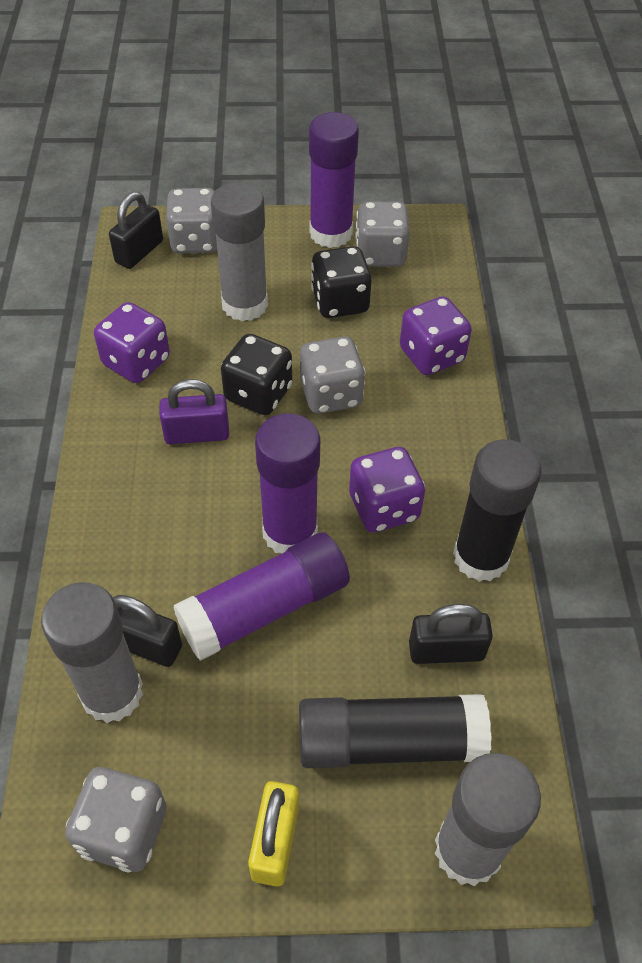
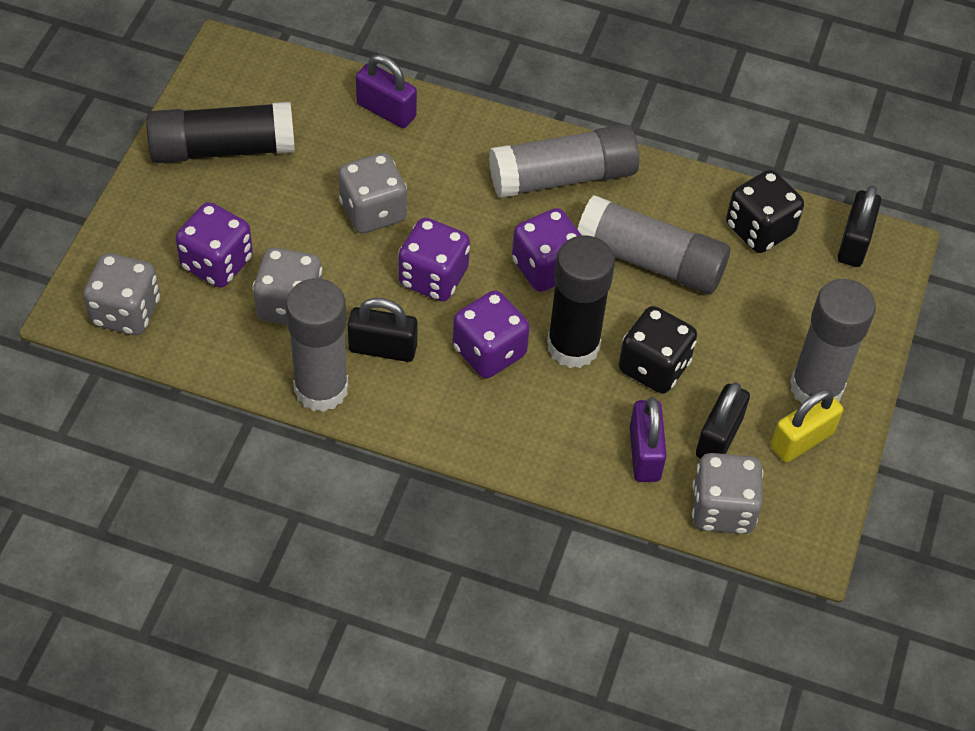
grey glue stick: 3 -> 4
purple dice: 3 -> 4
purple glue stick: 3 -> 0
purple padlock: 1 -> 2

